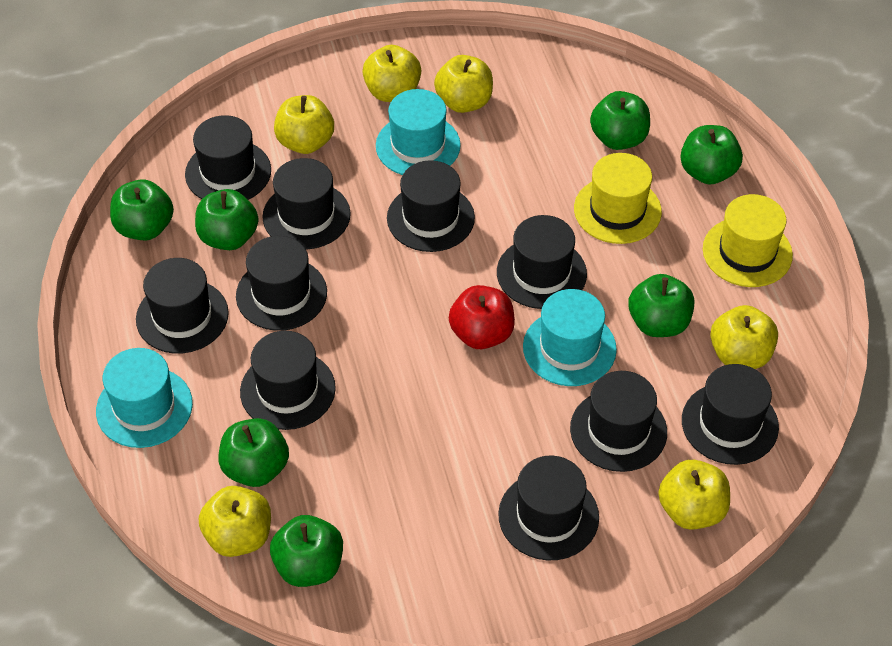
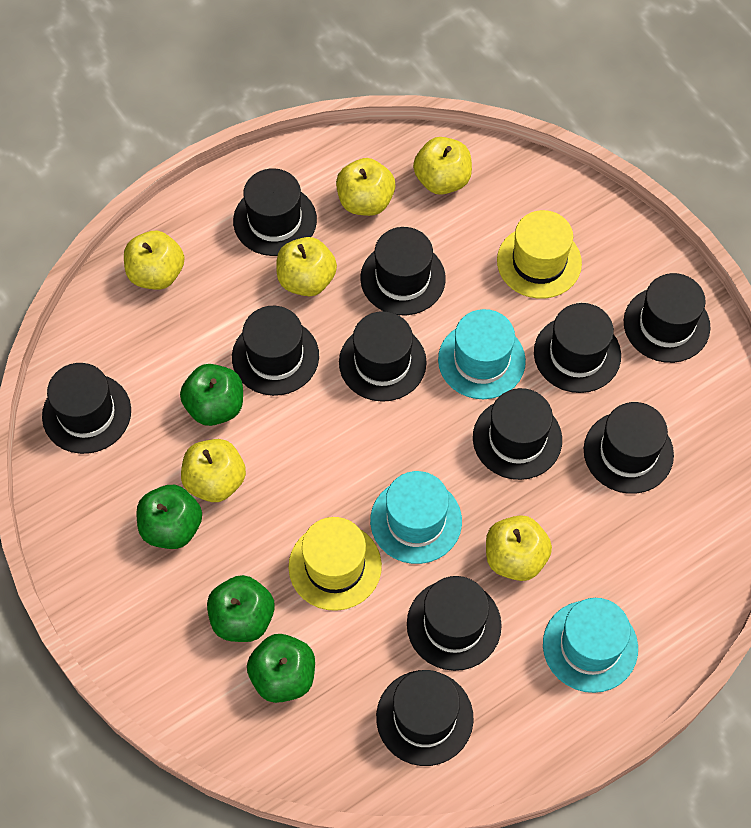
black hat: 10 -> 11
green apple: 7 -> 4
red apple: 1 -> 0

